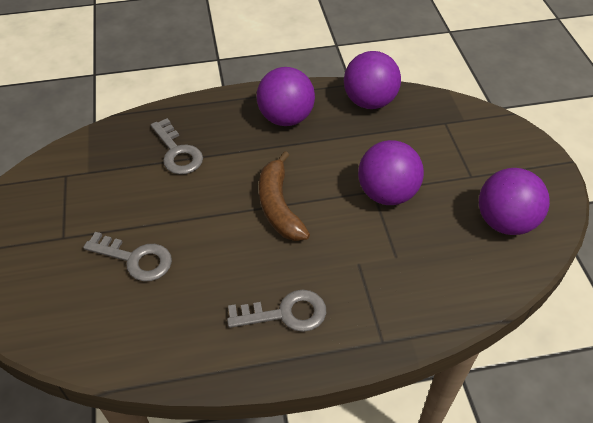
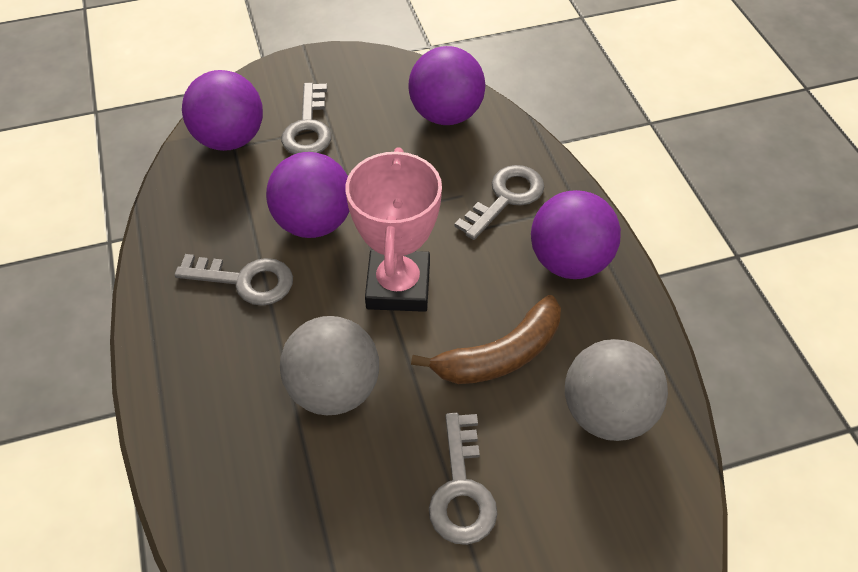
grey ball: 0 -> 2
grey key: 3 -> 4
pink trophy: 0 -> 1

